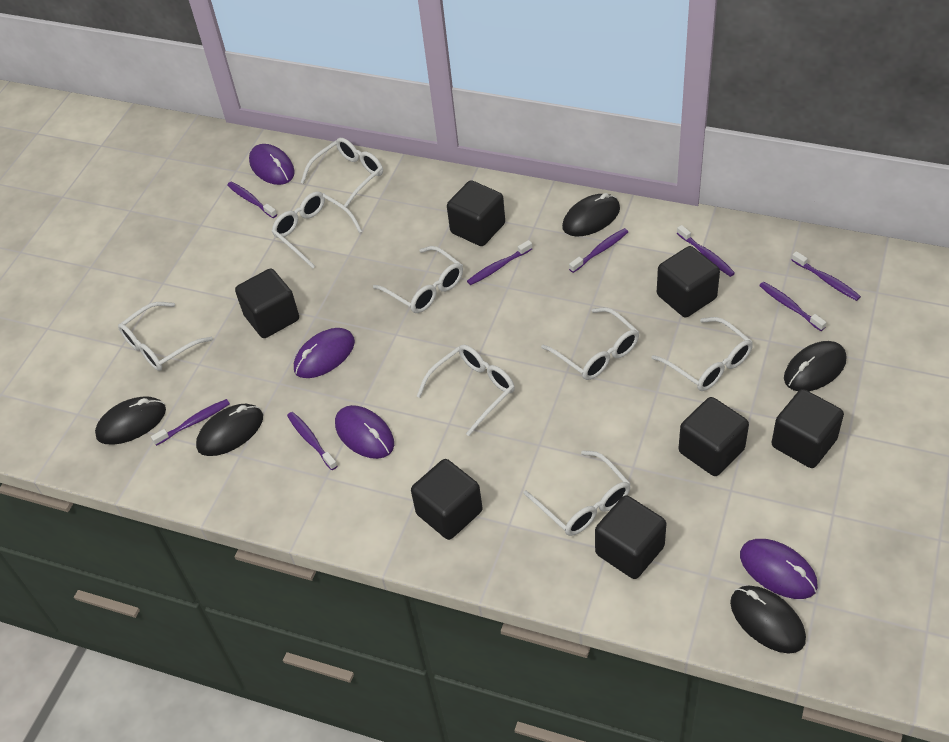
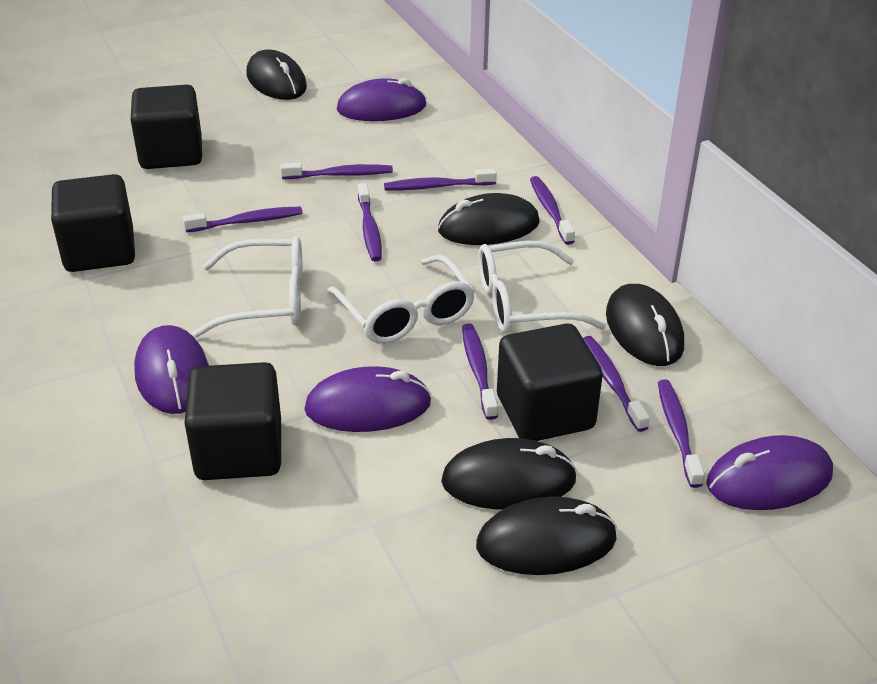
black cube: 7 -> 4
white glasses: 8 -> 3

